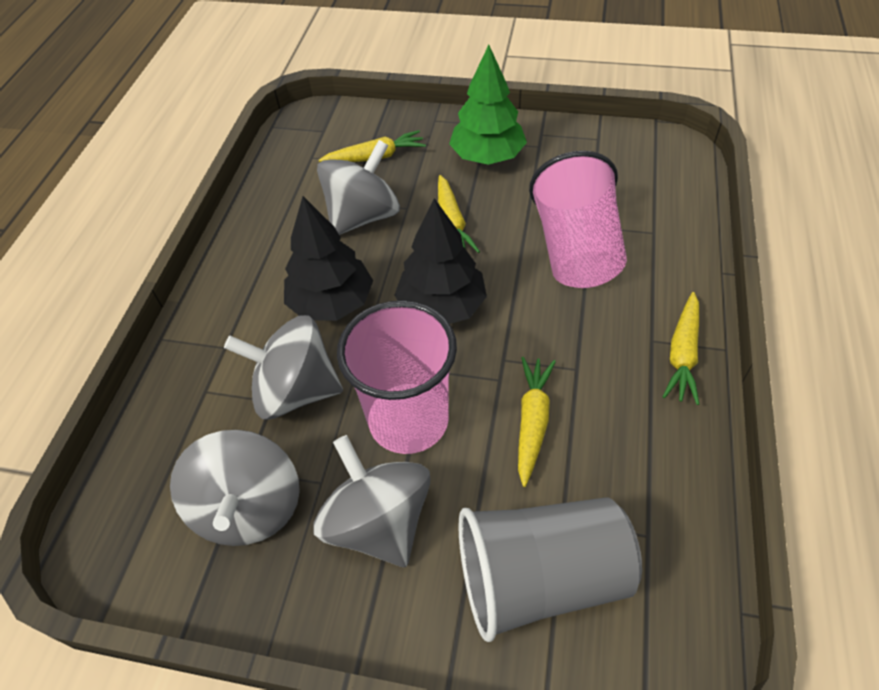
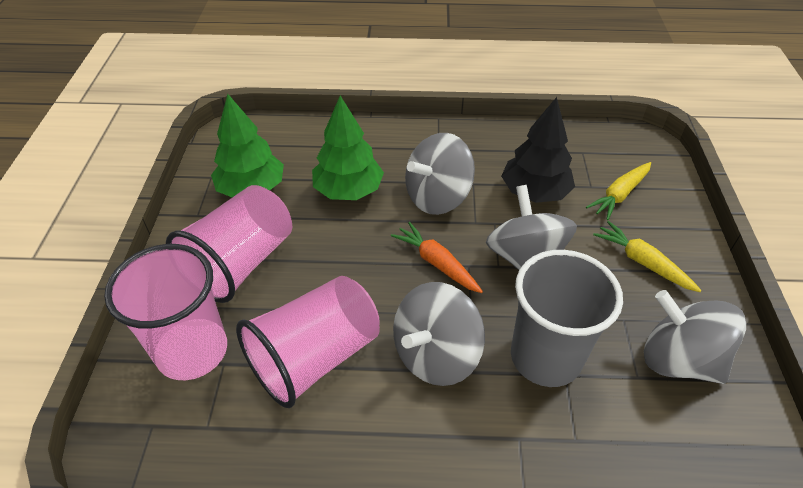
black tree: 2 -> 1
green tree: 1 -> 2
orange carrot: 0 -> 1
pink cup: 2 -> 3
yellow carrot: 4 -> 2

